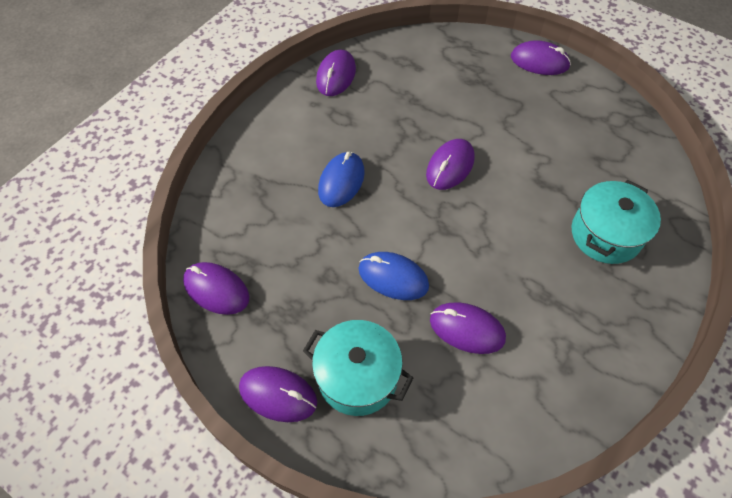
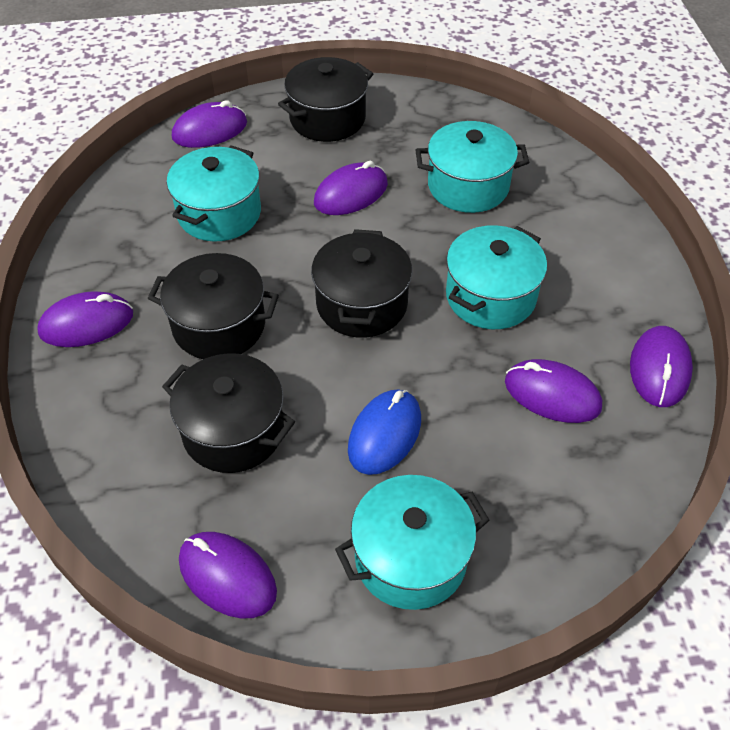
black pot: 0 -> 4
blue mouse: 2 -> 1
turquoise pot: 2 -> 4

